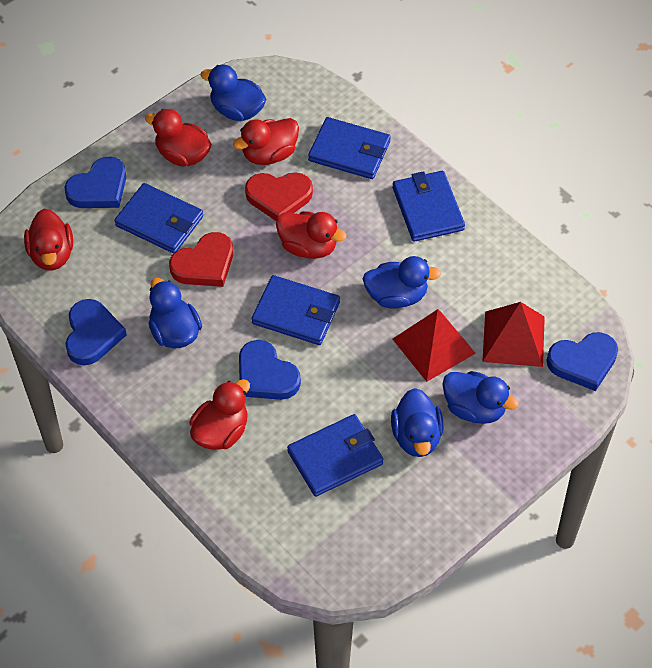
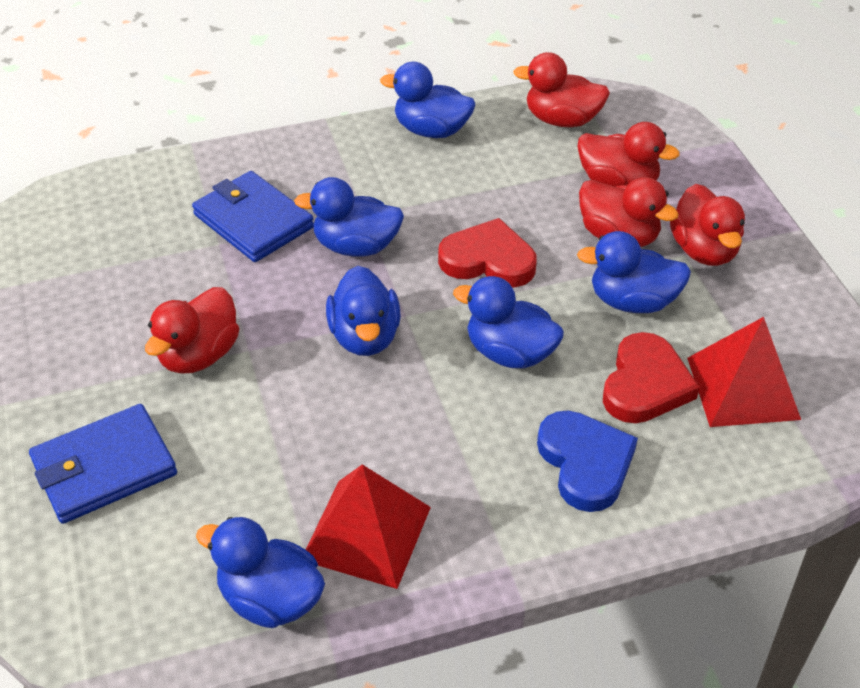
blue duck: 5 -> 6
blue heart: 4 -> 1
blue wallet: 5 -> 2

